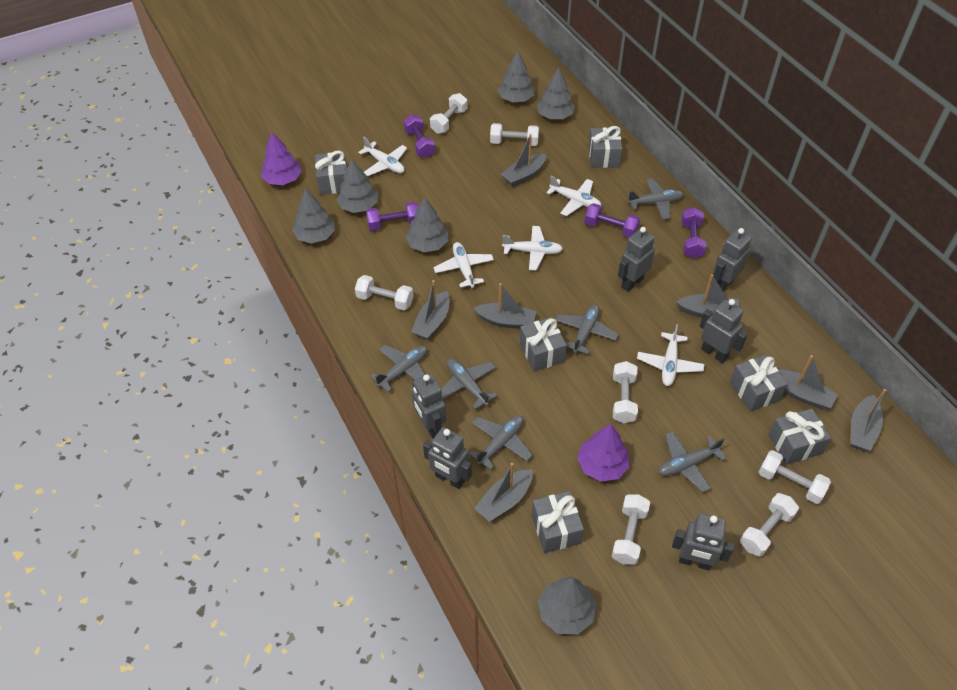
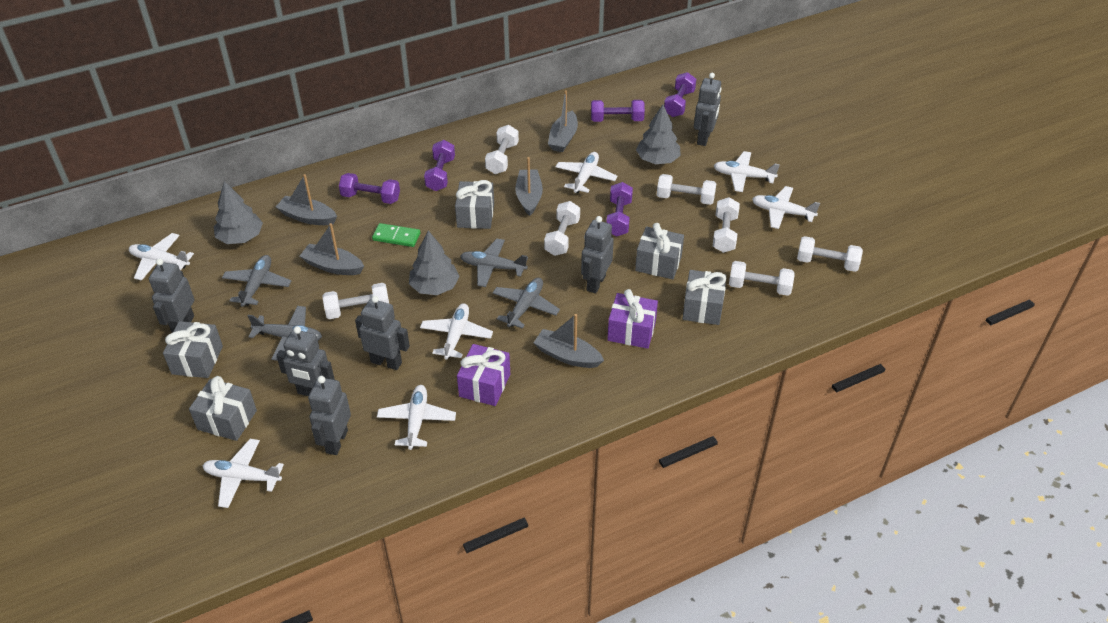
green domino: 0 -> 1
grey boat: 7 -> 5
grey gift: 6 -> 5
grey plane: 6 -> 4
grey tree: 6 -> 3
purple dumbbell: 4 -> 5
purple gift: 0 -> 2
purple tree: 2 -> 0
white plane: 5 -> 7

